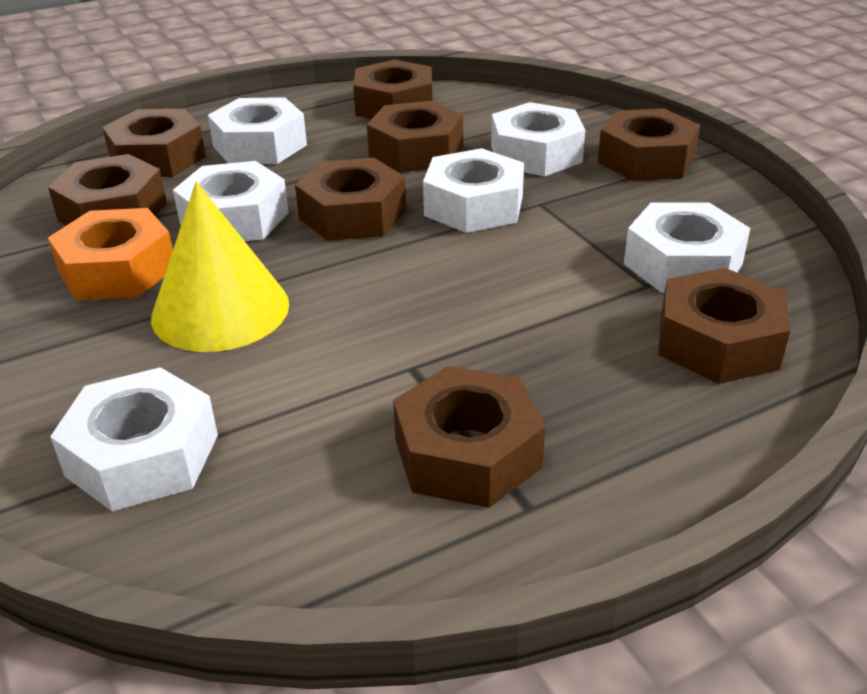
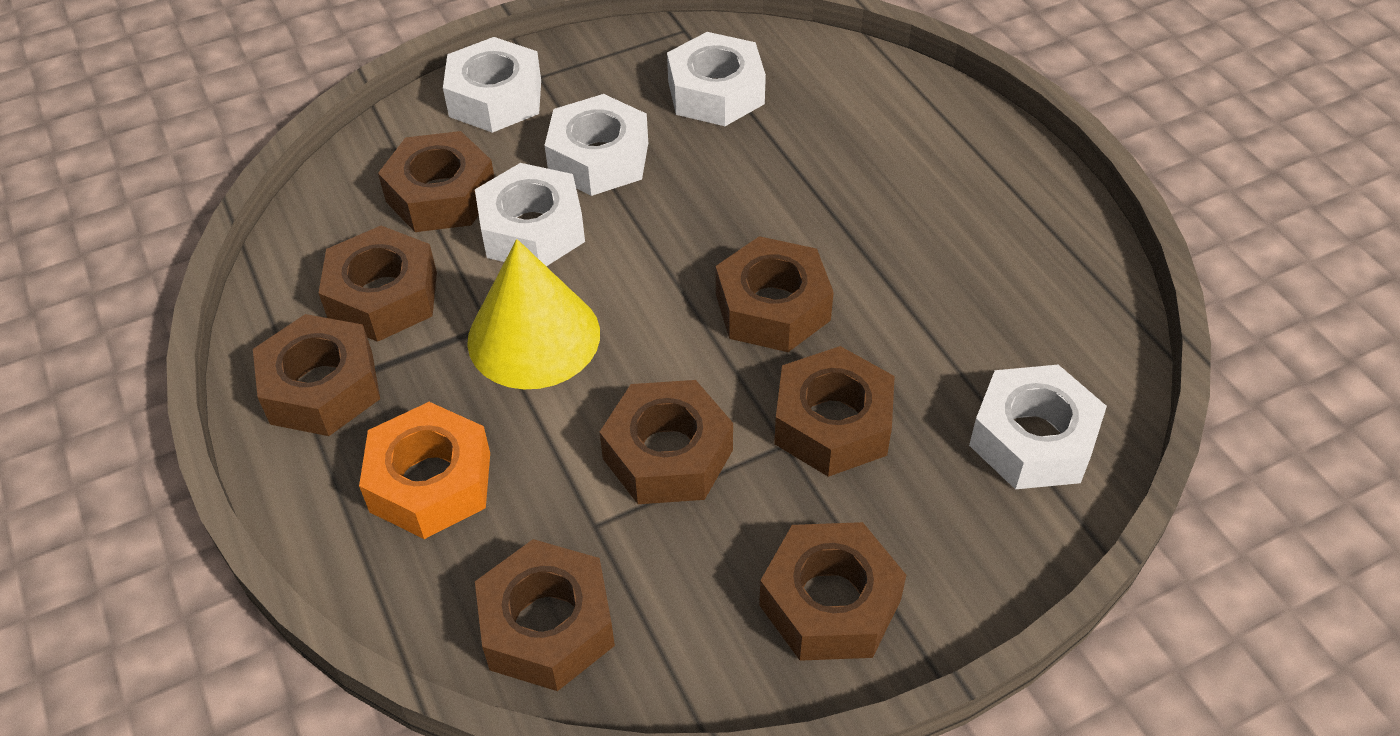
white nut: 6 -> 5

